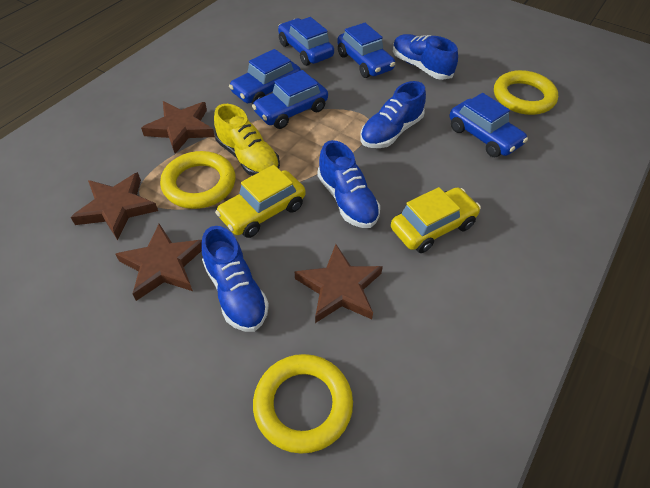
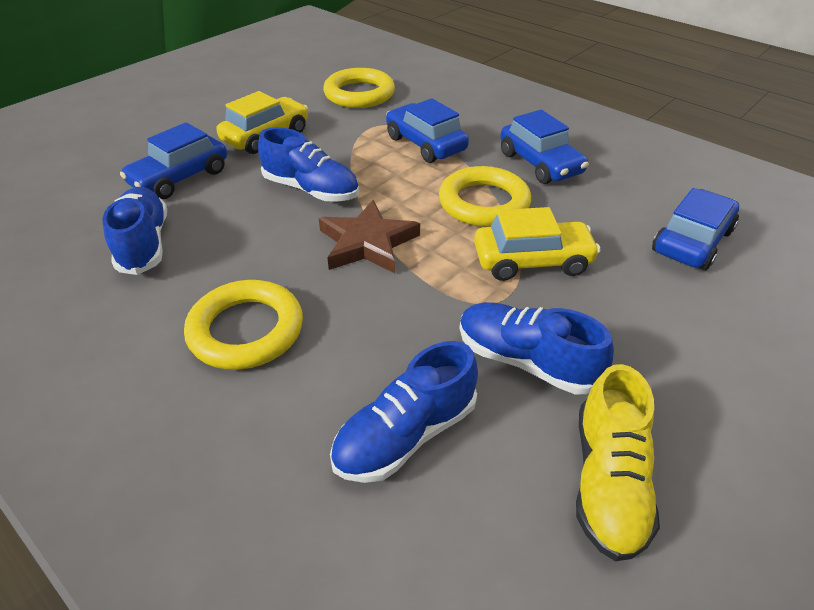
blue car: 5 -> 4
brown star: 4 -> 1

